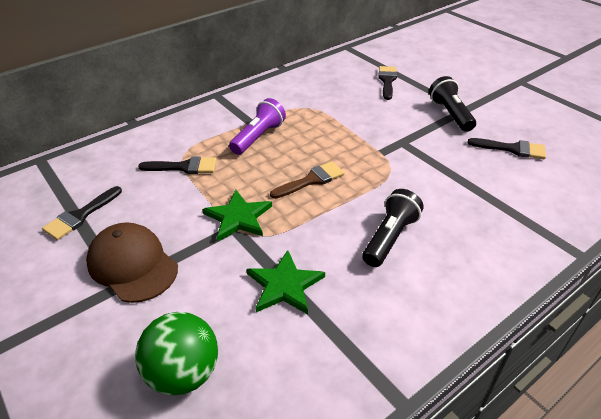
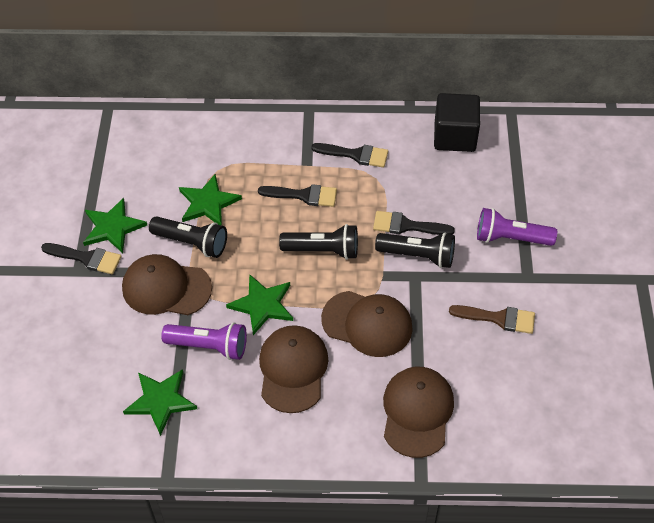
black cube: 0 -> 1
black flashlight: 2 -> 3
brown cap: 1 -> 4
green ball: 1 -> 0
green star: 2 -> 4
purple flashlight: 1 -> 2

